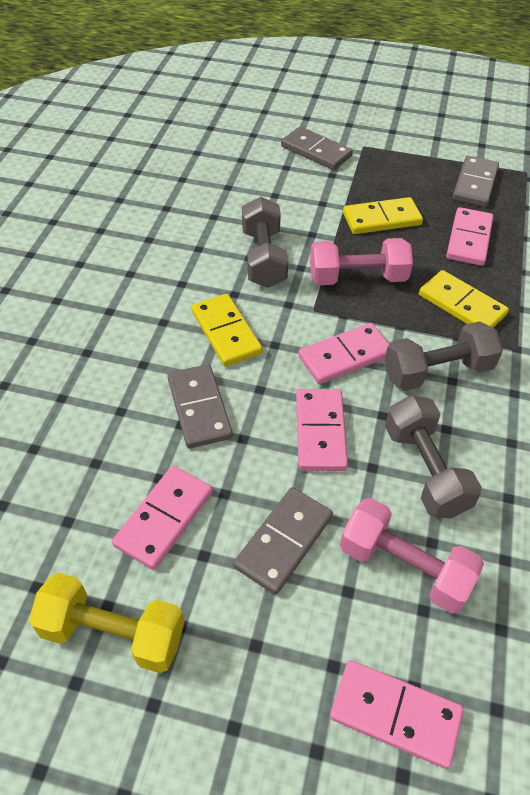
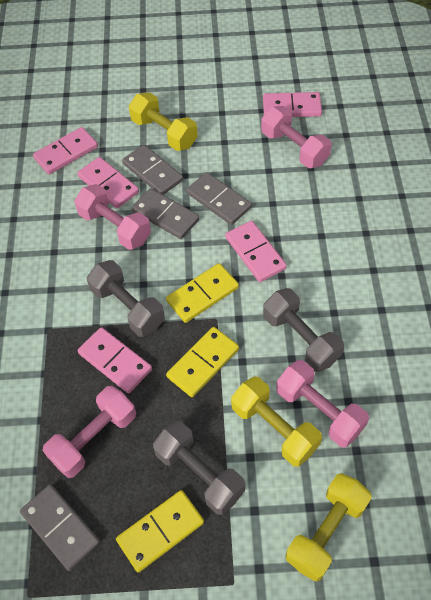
pink dumbbell: 2 -> 4
yellow dumbbell: 1 -> 3

